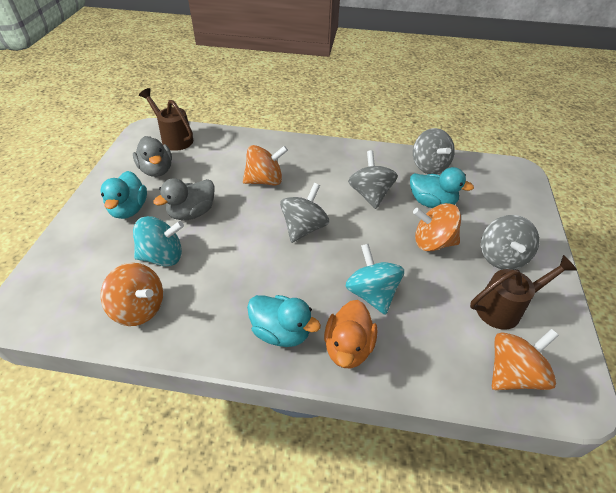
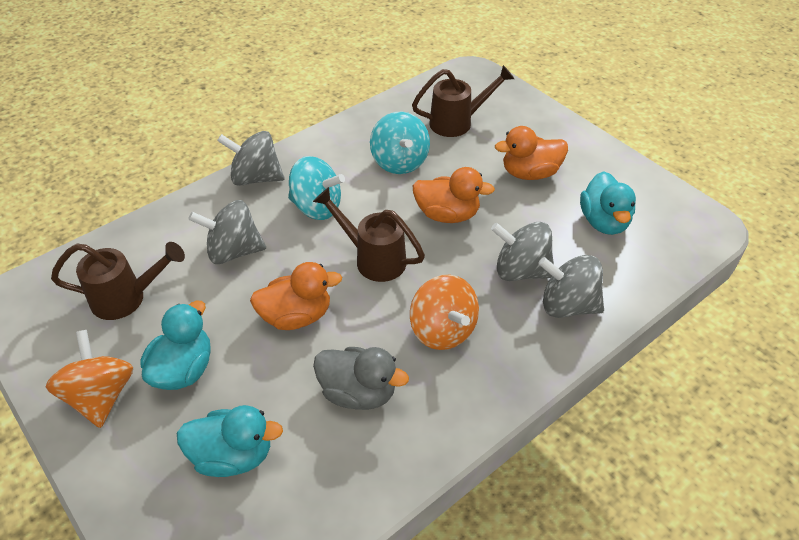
brown watering can: 2 -> 3
grey duck: 2 -> 1
orange duck: 1 -> 3
orange spinning top: 4 -> 2

